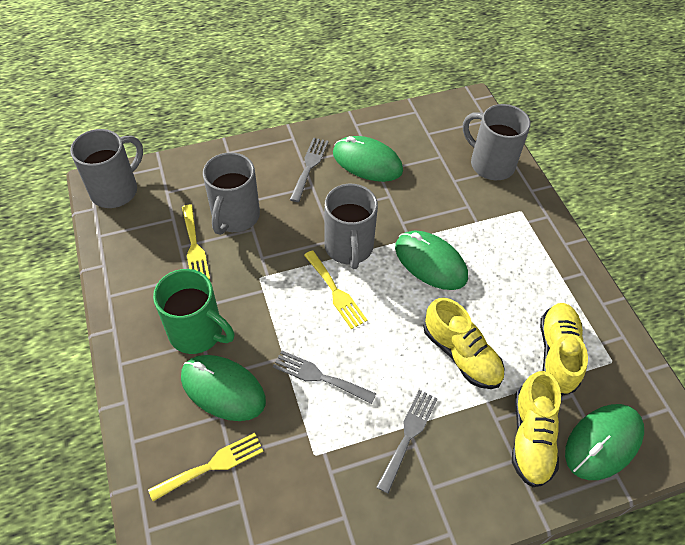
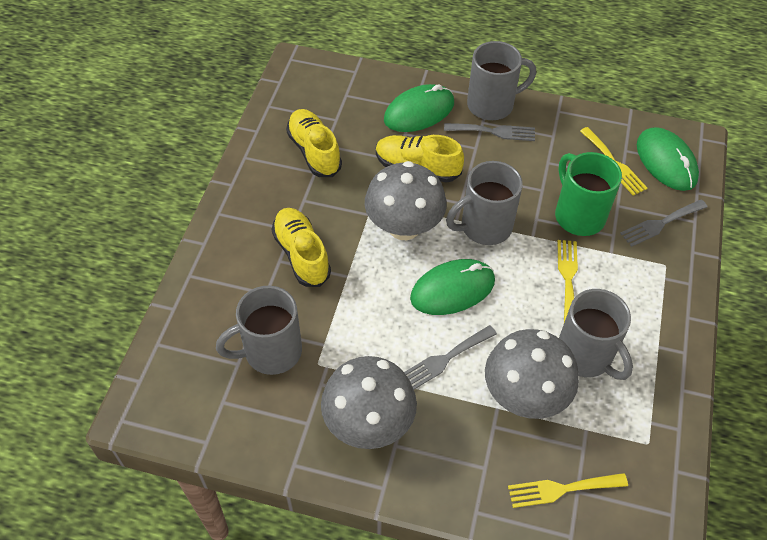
green mouse: 4 -> 3
grey mushroom: 0 -> 3

